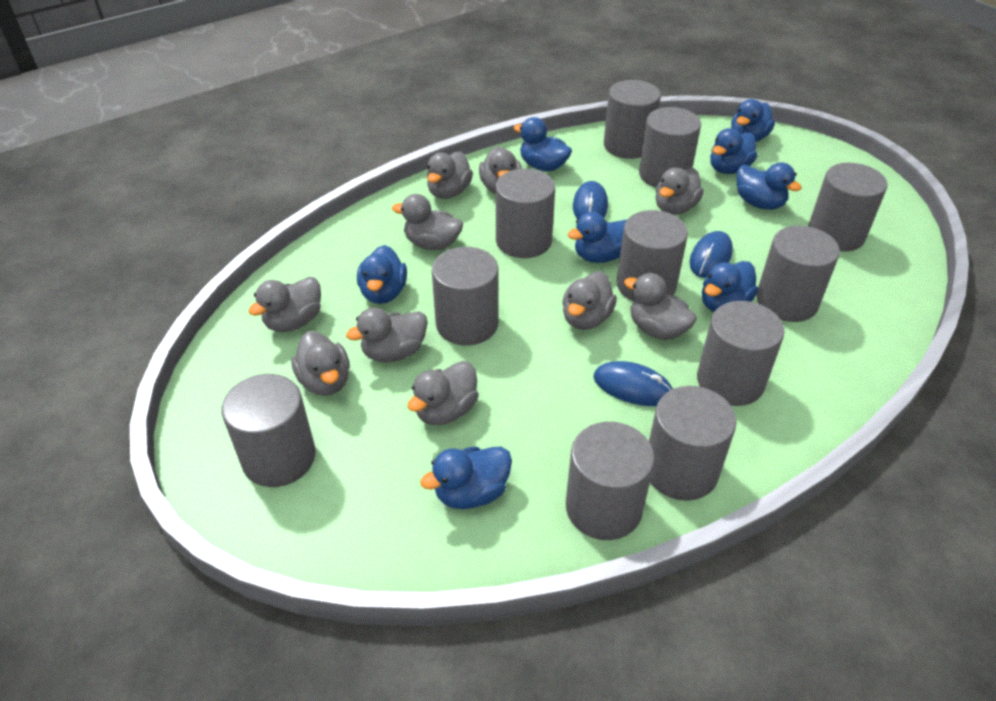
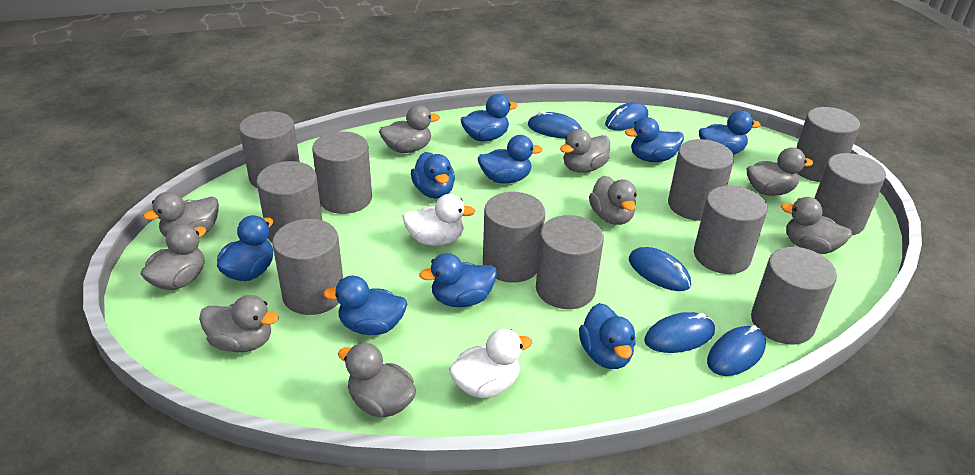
blue duck: 8 -> 9
blue mouse: 3 -> 5
grey duck: 10 -> 9
white duck: 0 -> 2

